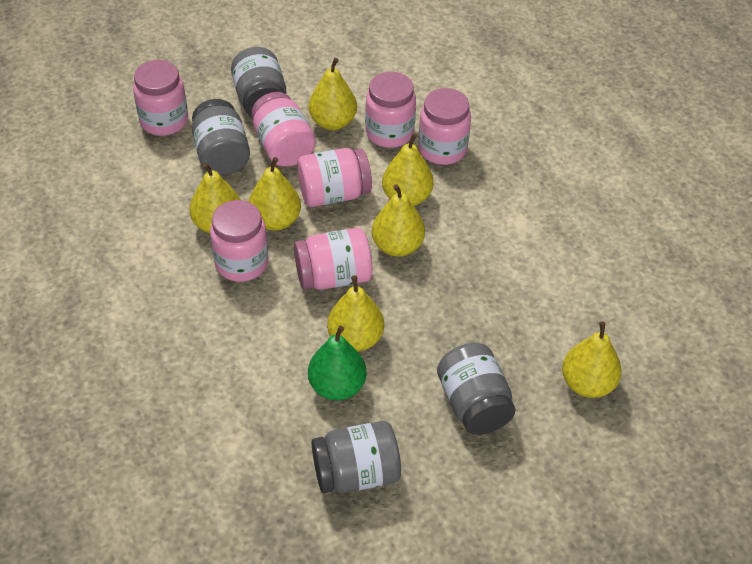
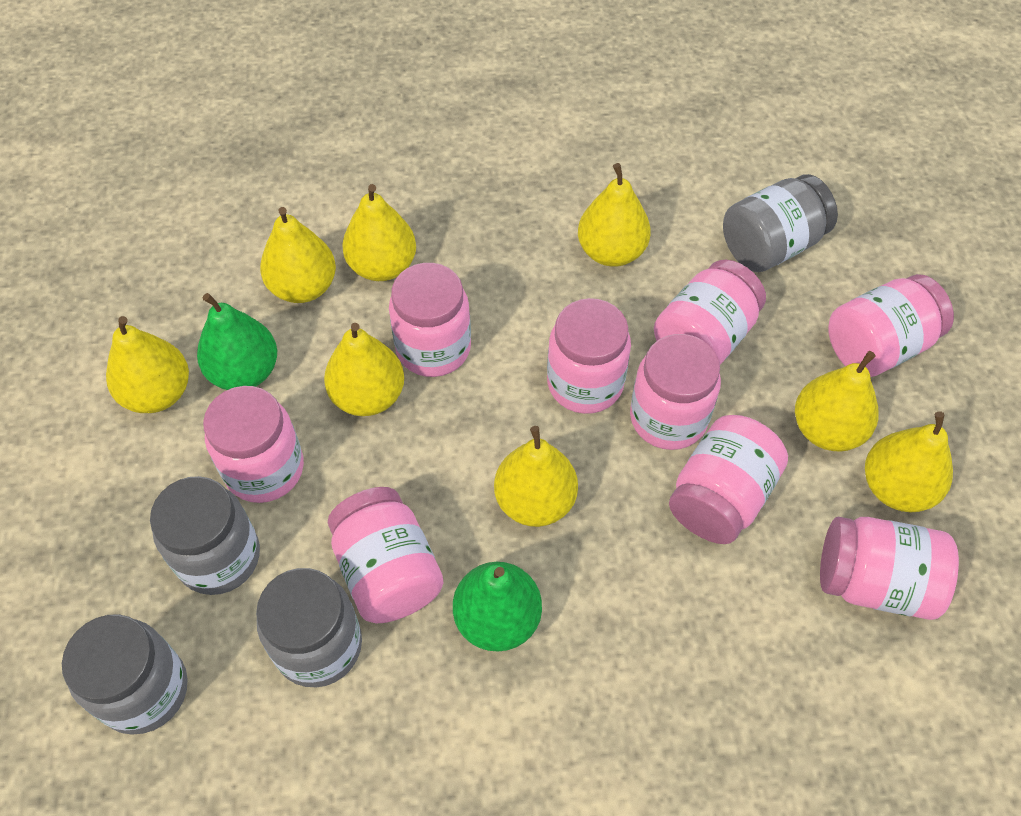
green pear: 1 -> 2
pink jar: 7 -> 9
yellow pear: 7 -> 8

